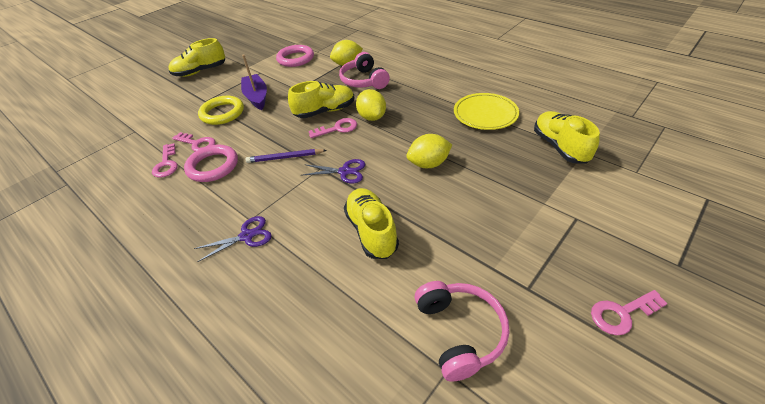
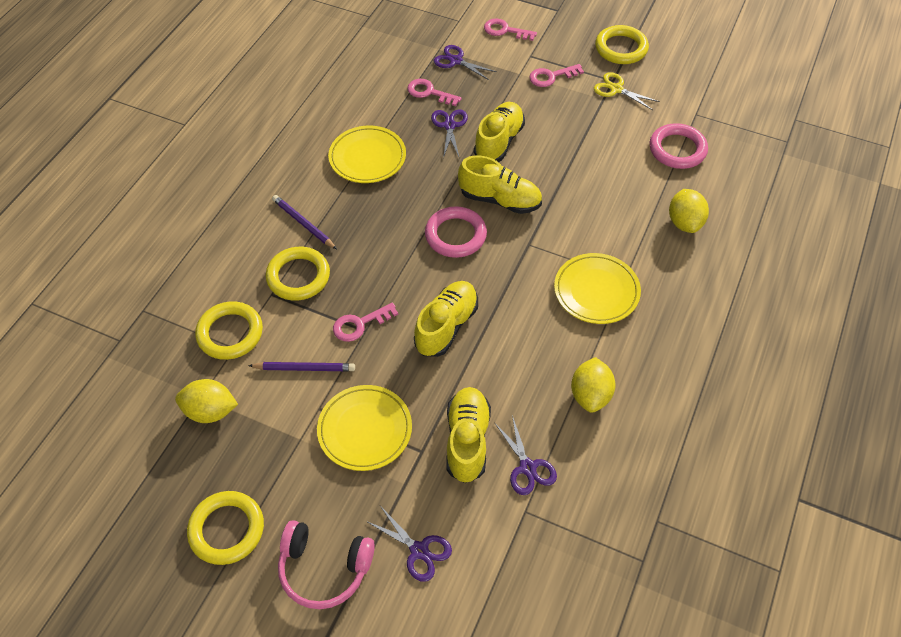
pink headphones: 2 -> 1
purple boat: 1 -> 0
purple pencil: 1 -> 2
purple scissors: 2 -> 4
yellow plate: 1 -> 3
yellow ring: 1 -> 4
yellow scissors: 0 -> 1

